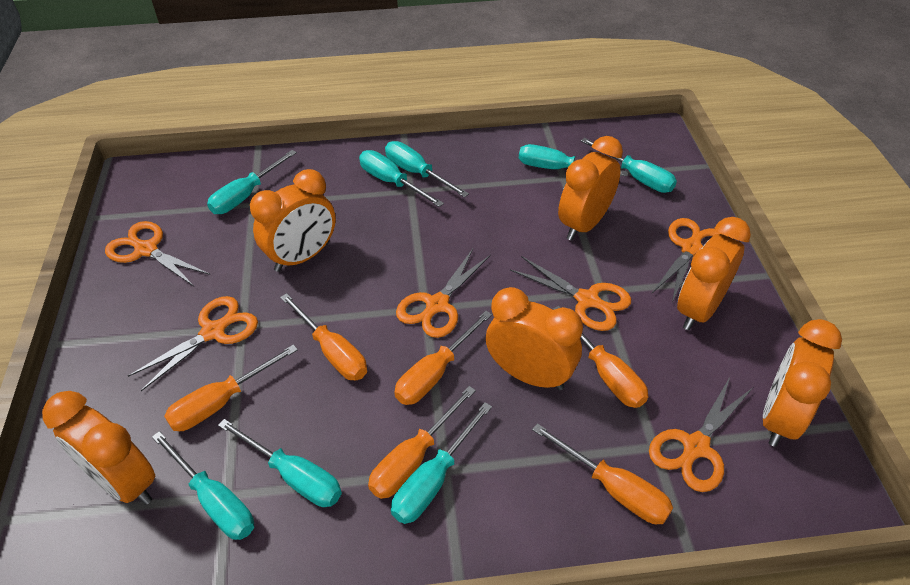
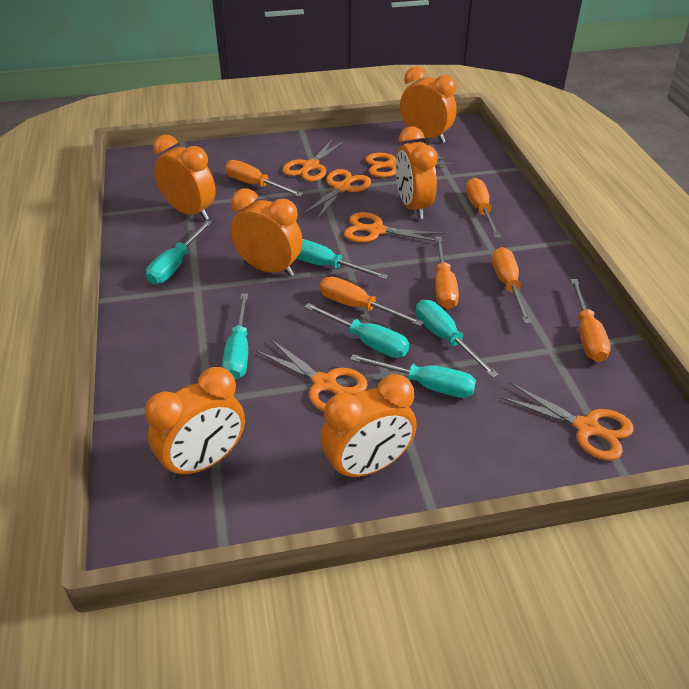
turquoise screwdriver: 8 -> 6

